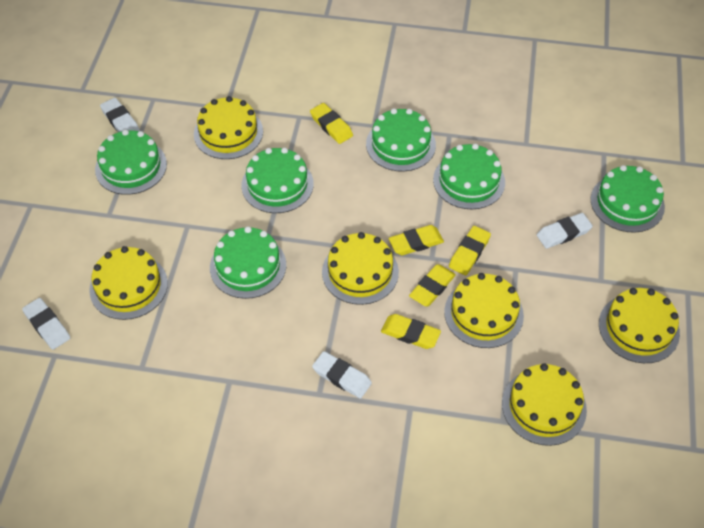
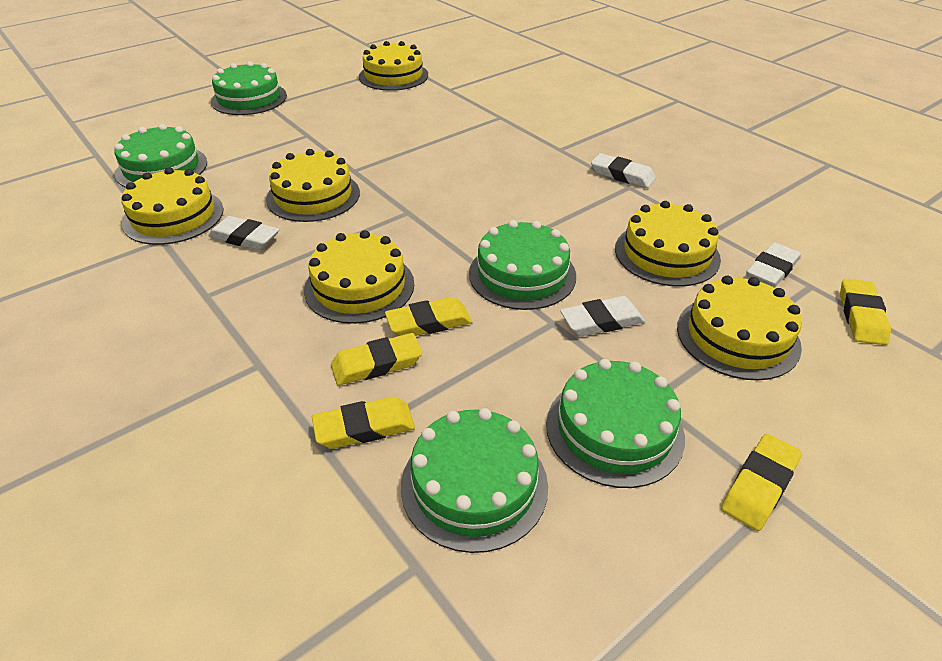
green cake: 6 -> 5

